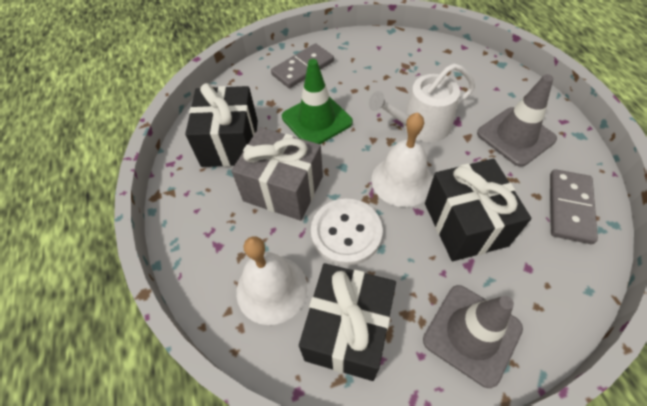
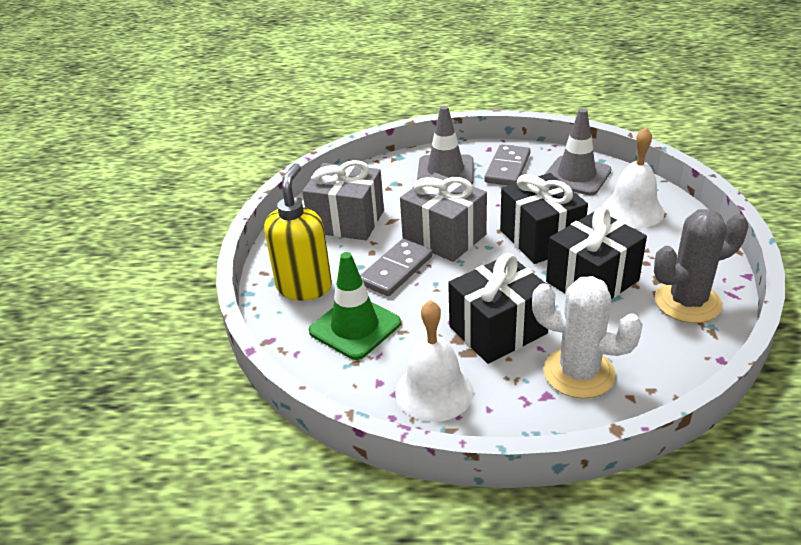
grey cactus: 0 -> 1
grey gift: 1 -> 2
white button: 1 -> 0
white cactus: 0 -> 1
white watering can: 1 -> 0
yellow soap dispenser: 0 -> 1

